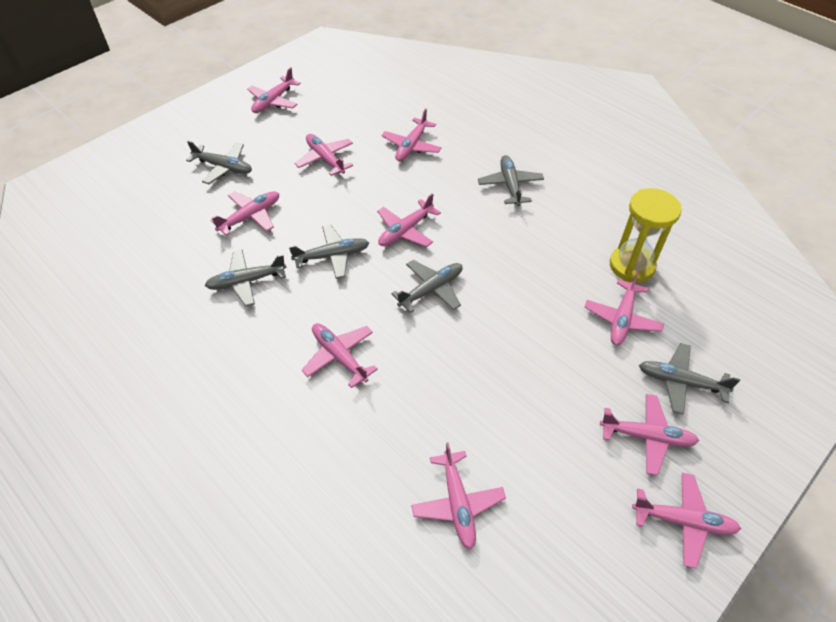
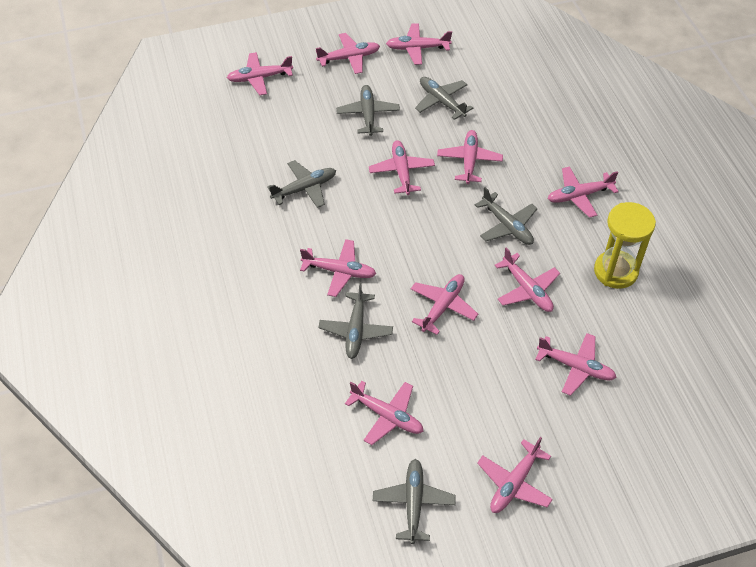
pink plane: 10 -> 12

